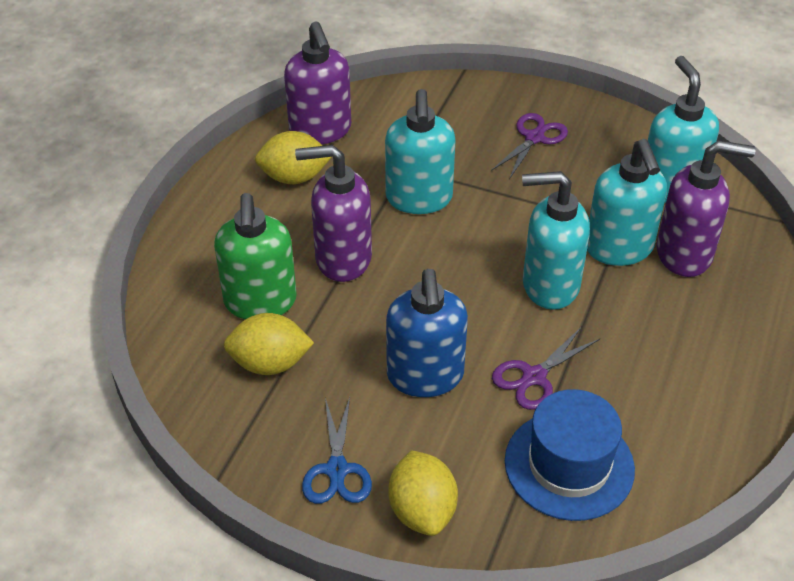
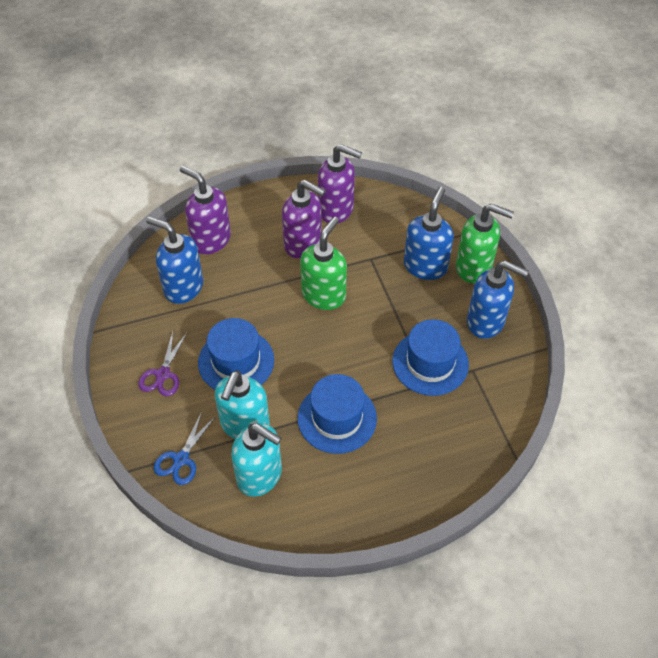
blue hat: 1 -> 3
blue soap dispenser: 1 -> 3
green soap dispenser: 1 -> 2
purple scissors: 2 -> 1
turquoise soap dispenser: 4 -> 2
yellow lemon: 3 -> 0

